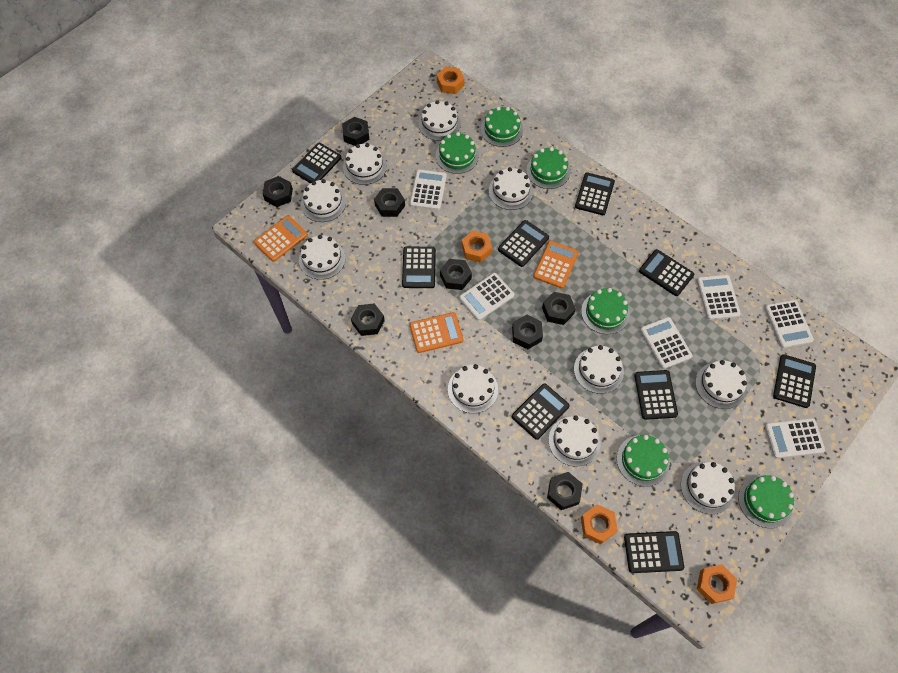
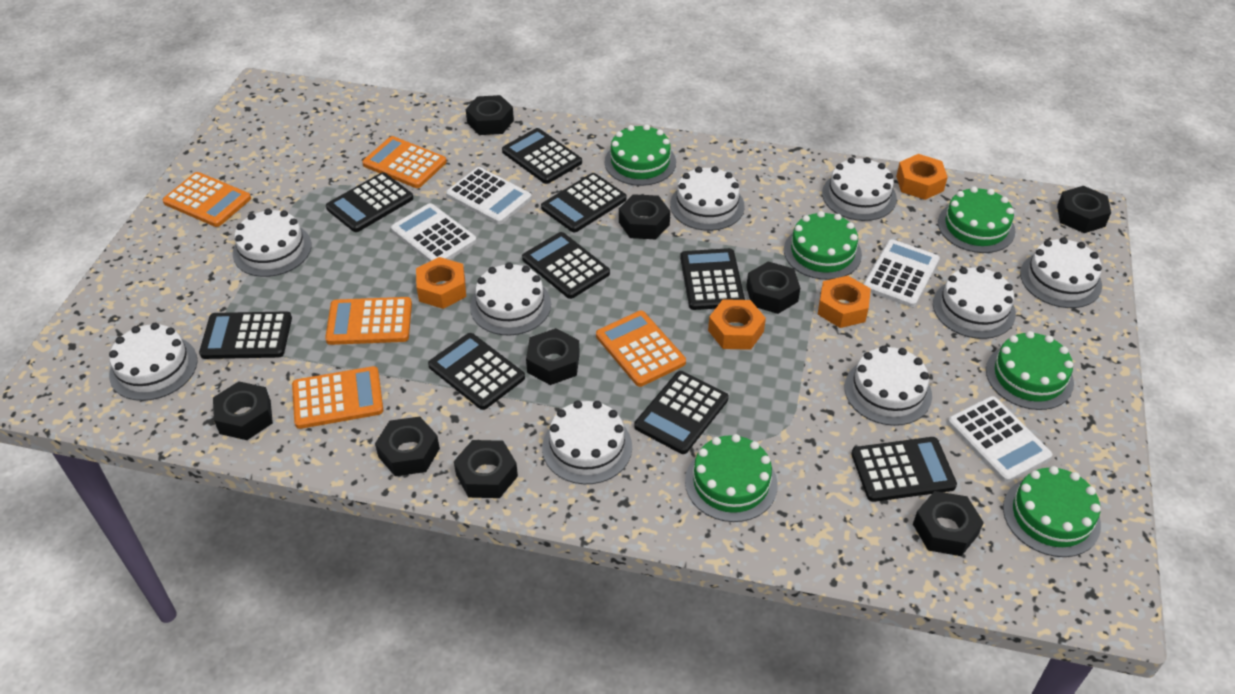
black nut: 8 -> 9
orange calculator: 3 -> 5
white cake: 10 -> 9
white calculator: 6 -> 4

